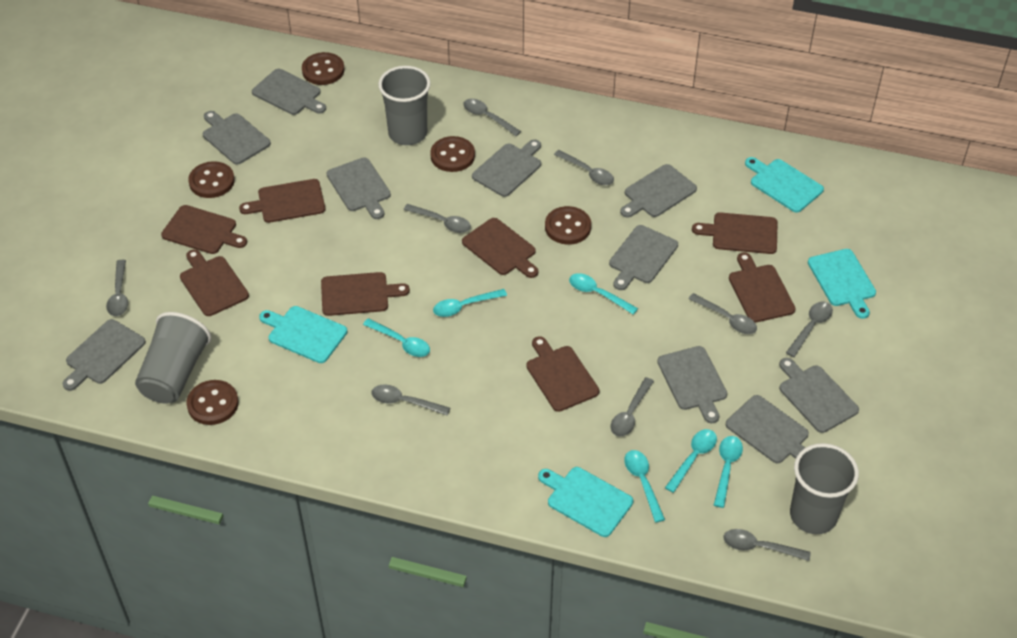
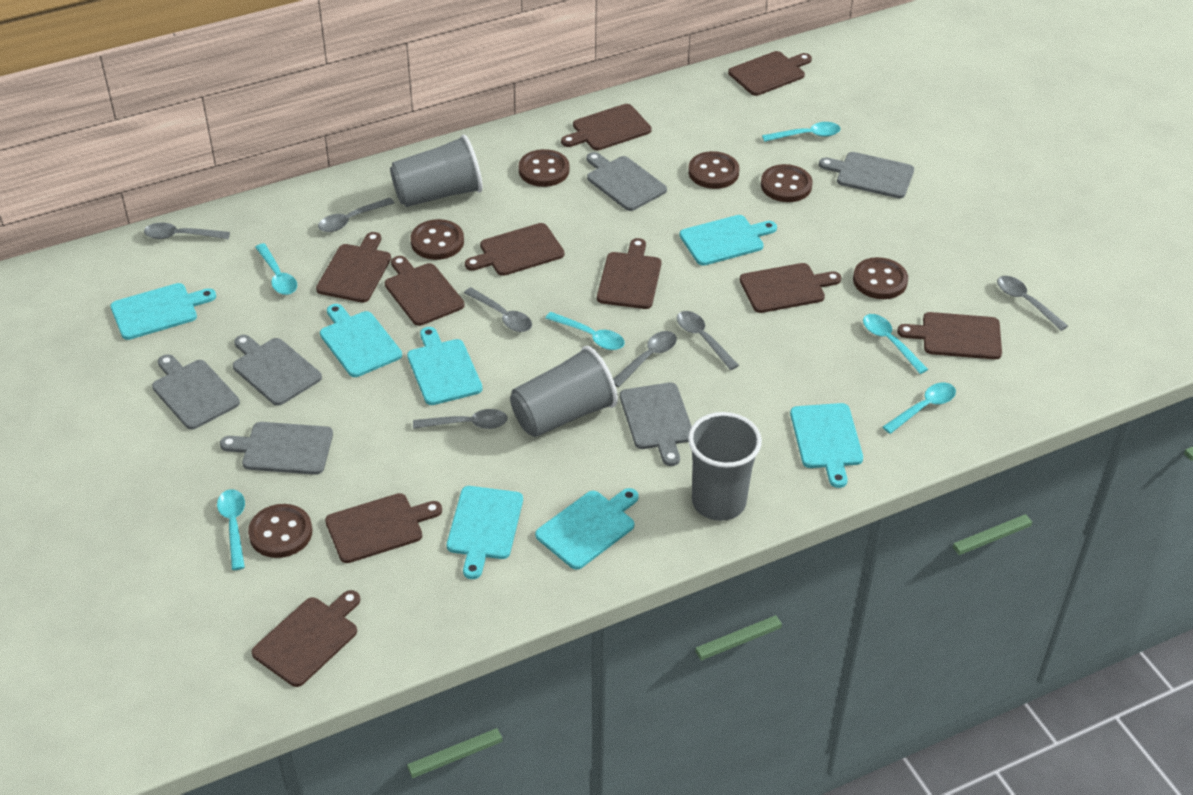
brown button: 5 -> 6
brown cutting board: 8 -> 10
grey cutting board: 10 -> 6
grey spoon: 9 -> 7
turquoise cutting board: 4 -> 7

